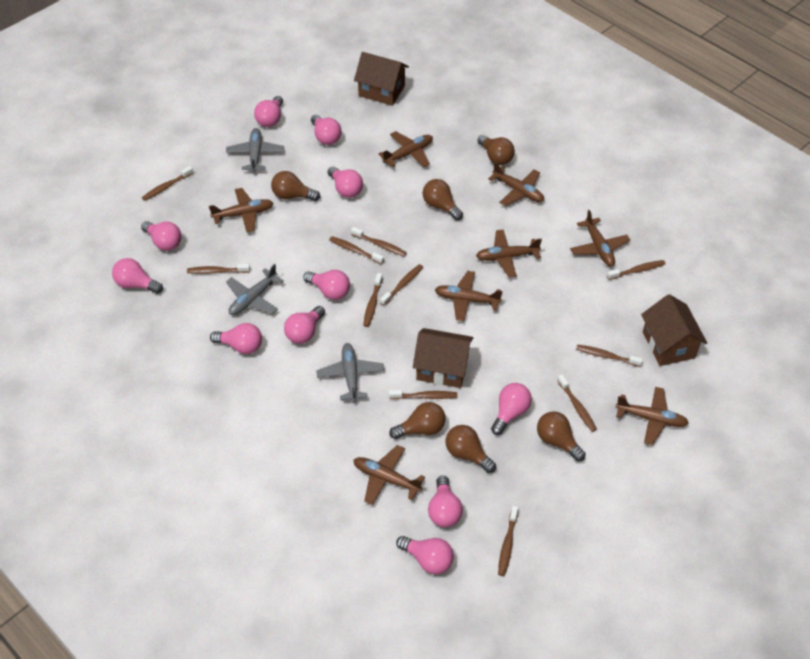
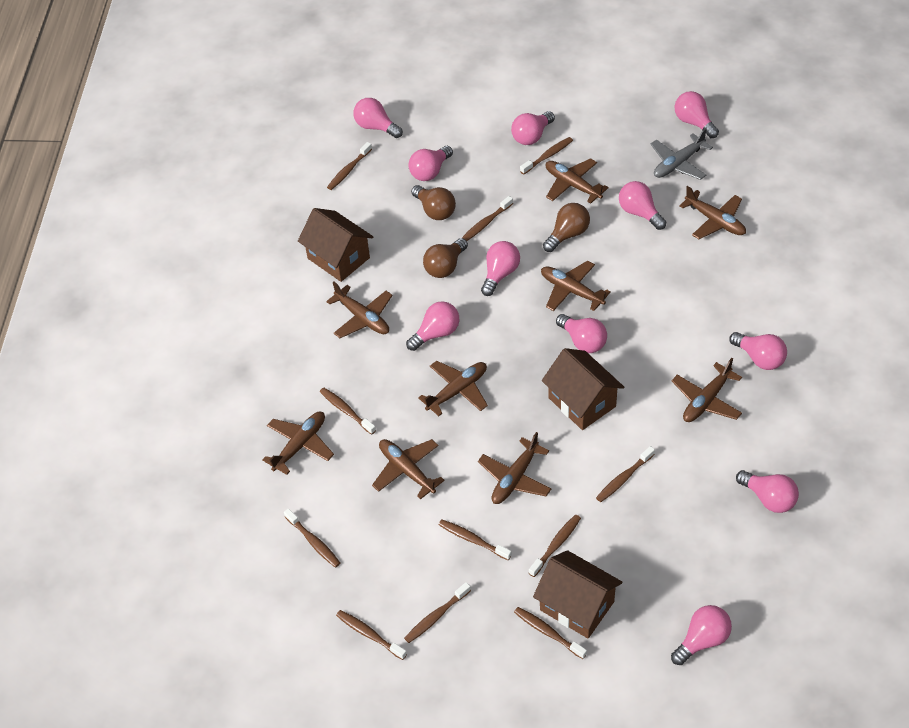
brown light bulb: 6 -> 3
brown plane: 8 -> 9
grey plane: 3 -> 1

